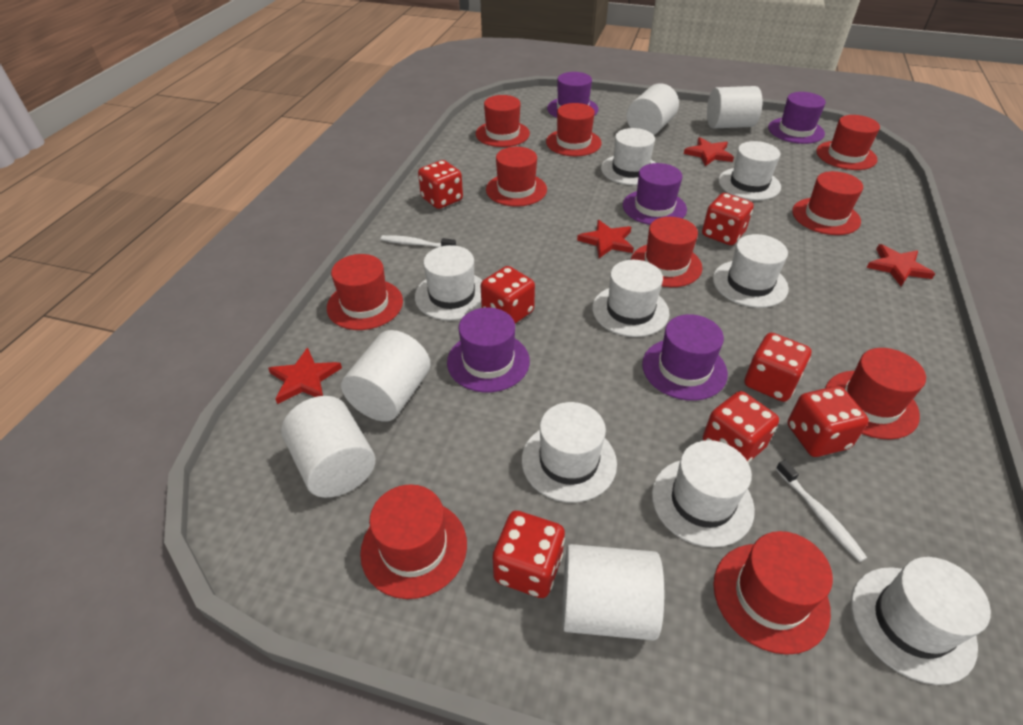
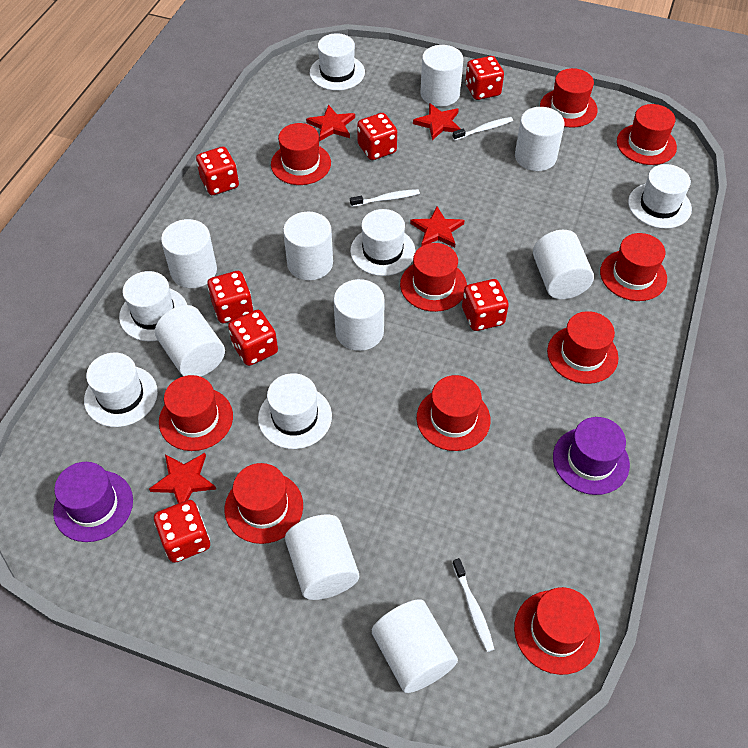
purple hat: 5 -> 2
white cylinder: 5 -> 9
white hat: 8 -> 6
white toothbrush: 2 -> 3

